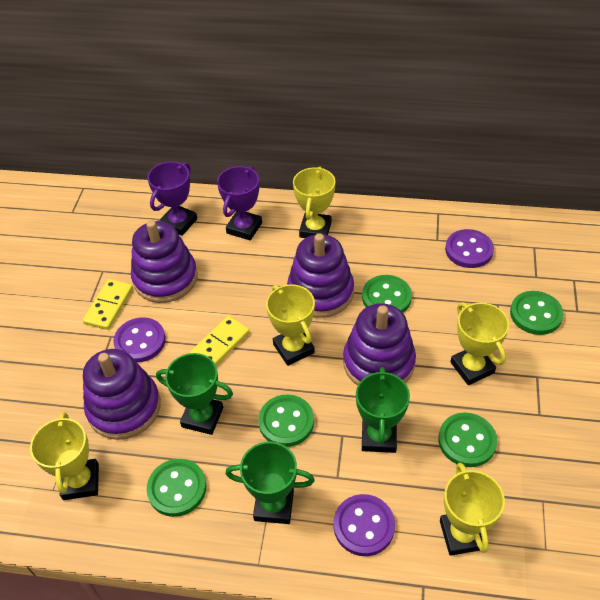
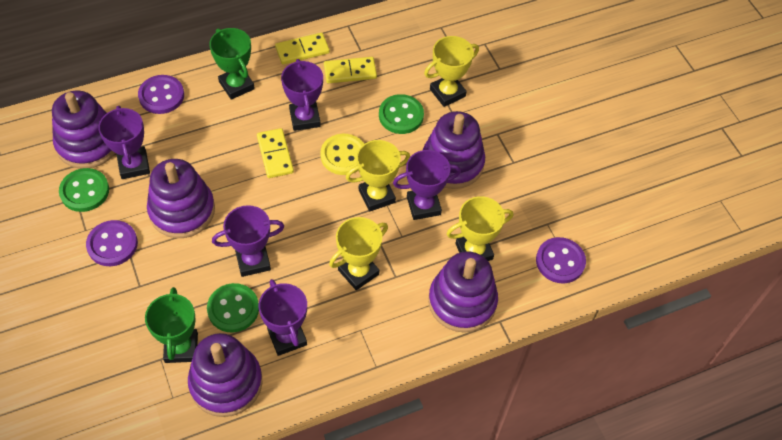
green button: 5 -> 3
green trophy: 3 -> 2
purple stacking toy: 4 -> 5
purple trophy: 2 -> 5
yellow button: 0 -> 1
yellow domino: 2 -> 3
yellow trophy: 5 -> 4

